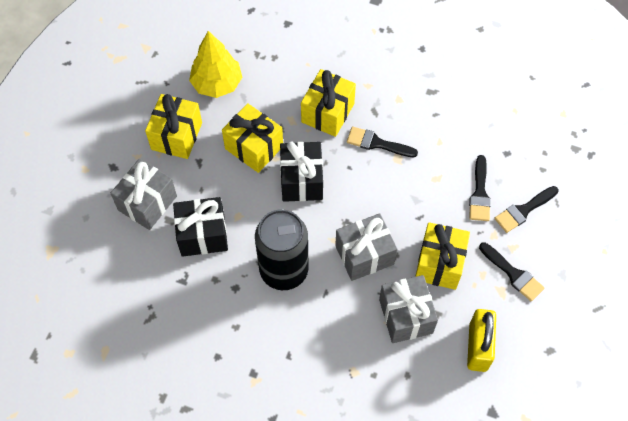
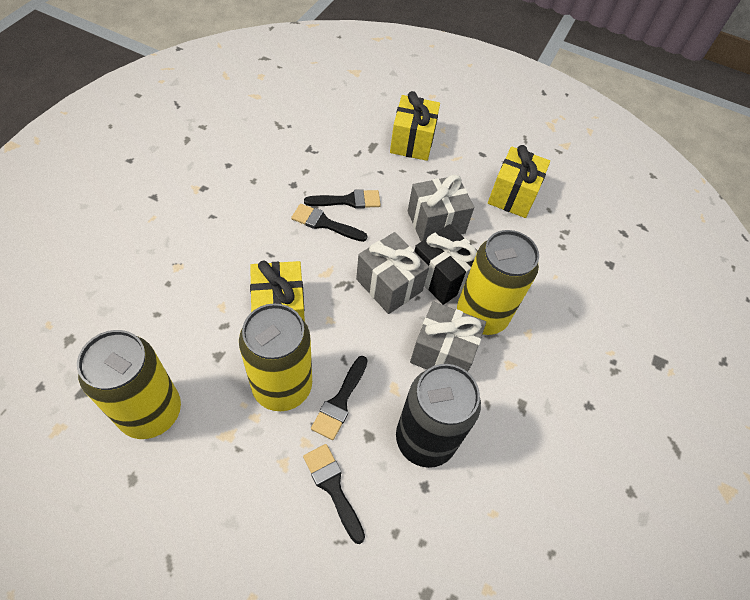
black gift: 2 -> 1
yellow can: 0 -> 3
yellow gift: 4 -> 3
yellow padlock: 1 -> 0
yellow tree: 1 -> 0

